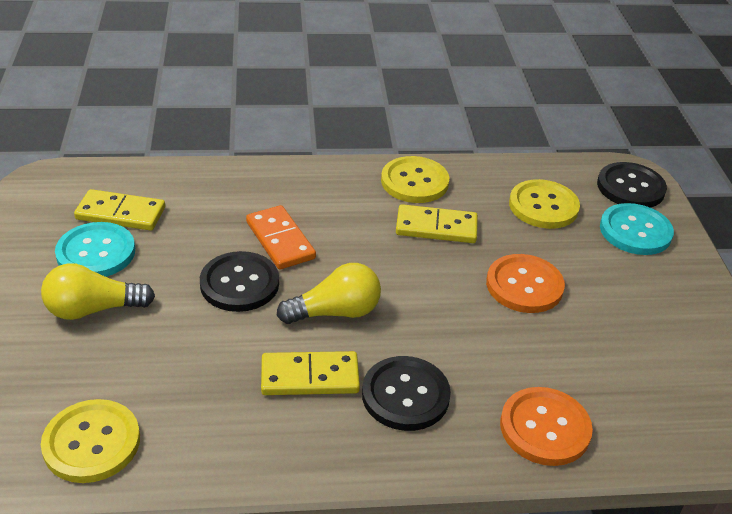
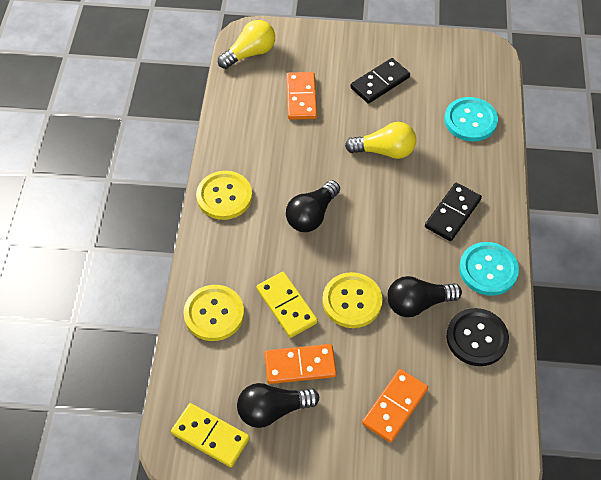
black button: 3 -> 1
black domino: 0 -> 2
black light bulb: 0 -> 3
orange button: 2 -> 0
orange domino: 1 -> 3
yellow domino: 3 -> 2

